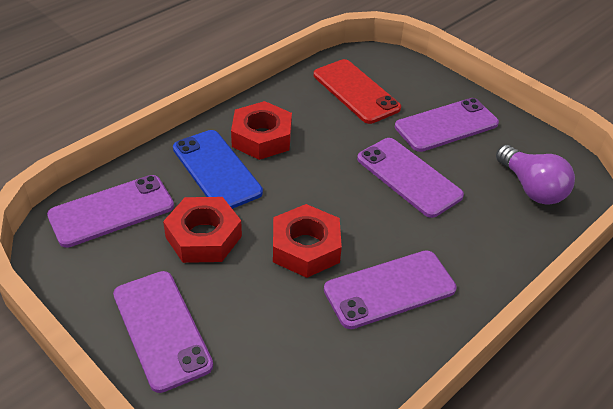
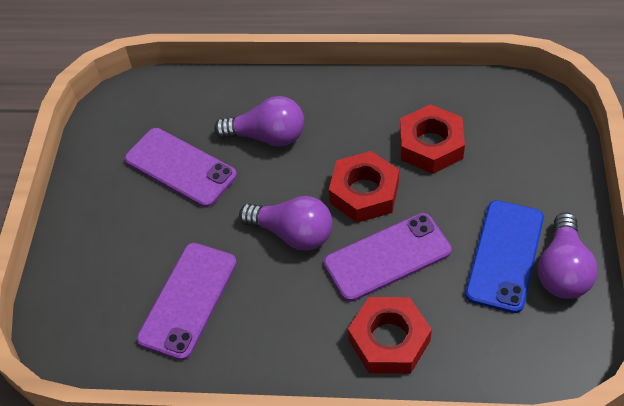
purple light bulb: 1 -> 3
purple phone: 5 -> 3
red phone: 1 -> 0

